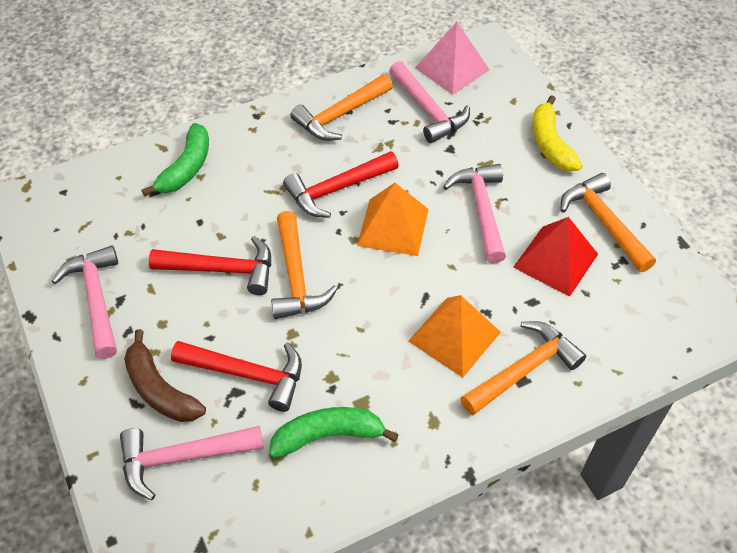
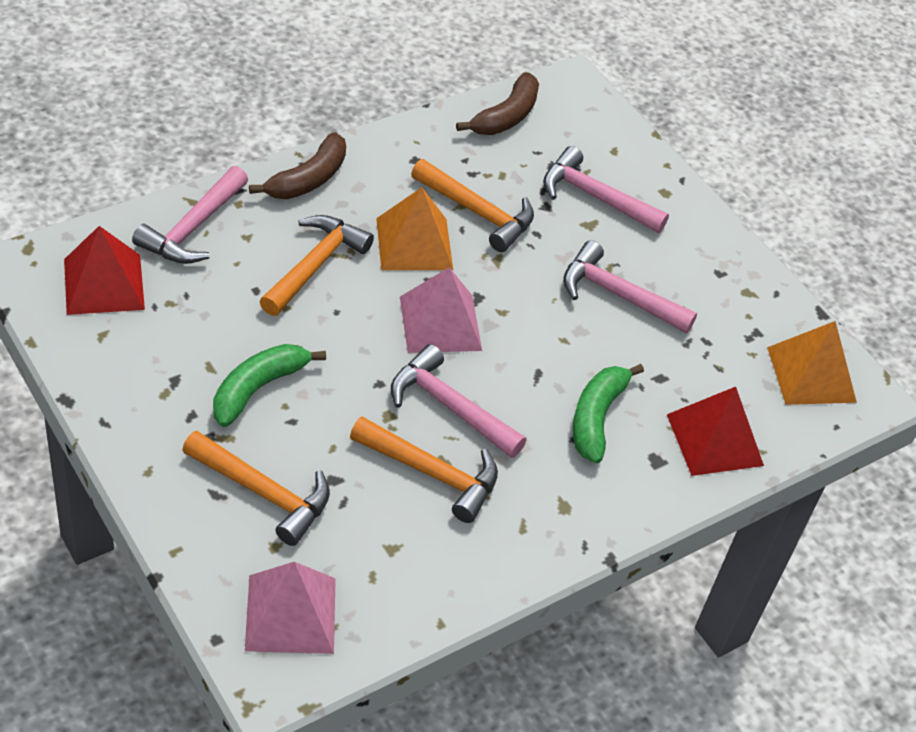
brown banana: 1 -> 2
pink pyramid: 1 -> 2
red hammer: 3 -> 0
red pyramid: 1 -> 2
yellow banana: 1 -> 0

